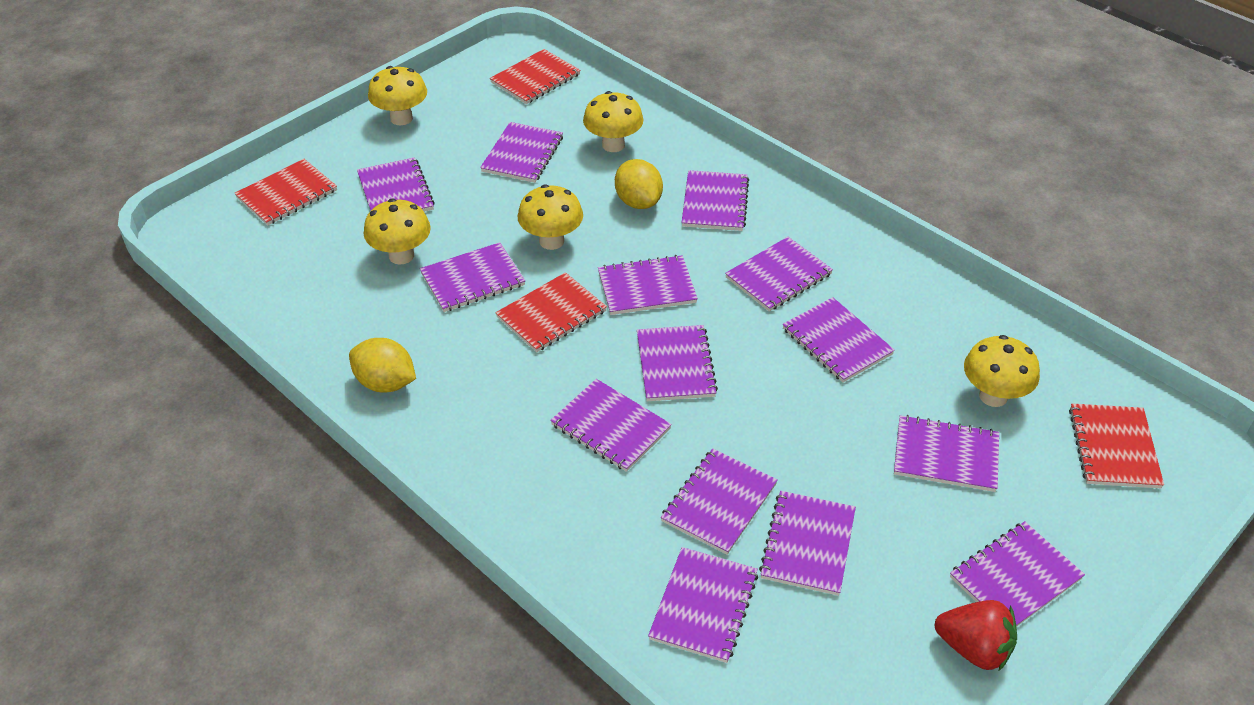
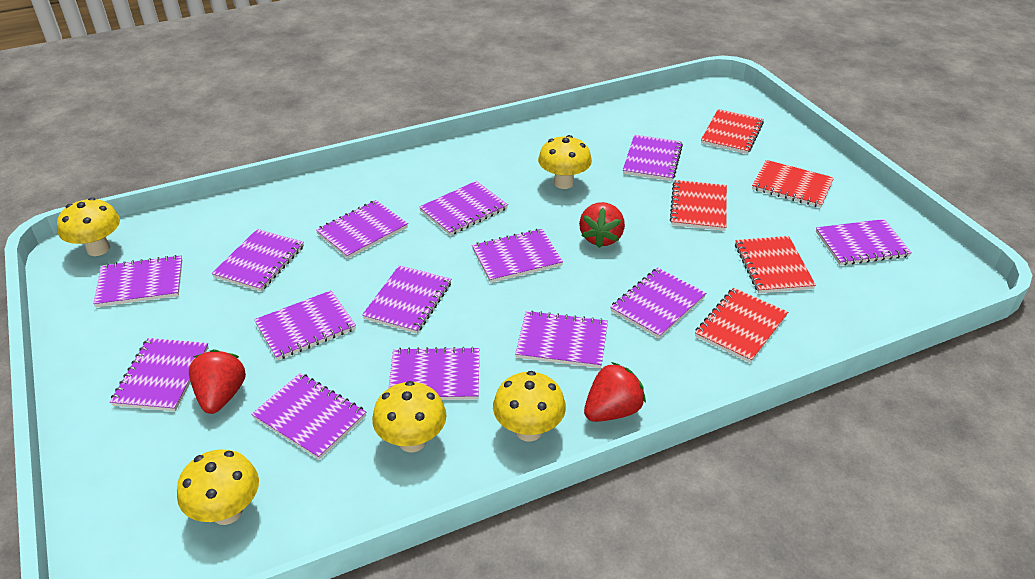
red notebook: 4 -> 5
red strawberry: 1 -> 3
yellow lemon: 2 -> 0

